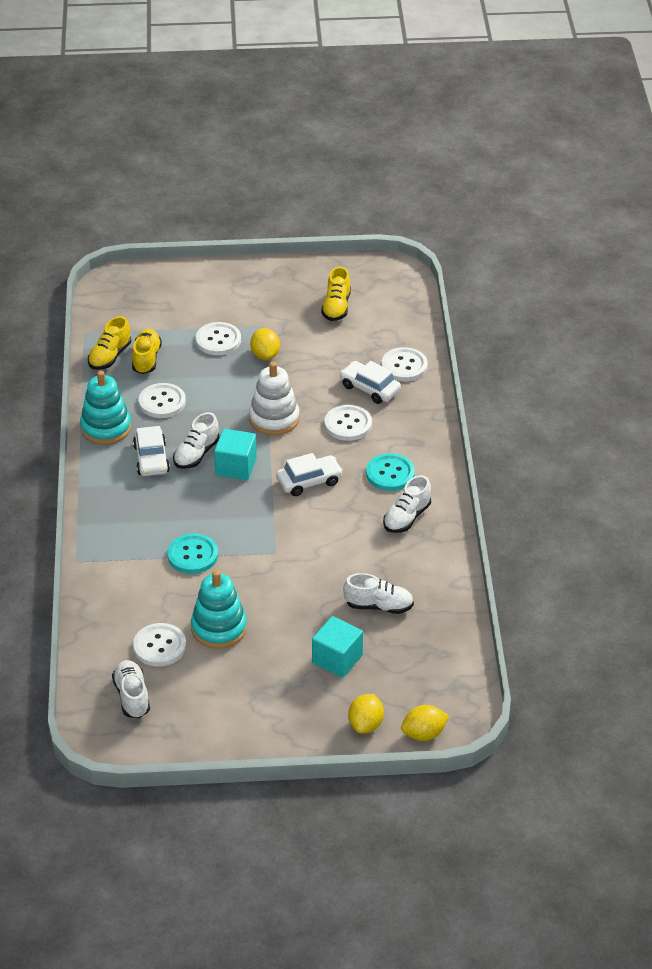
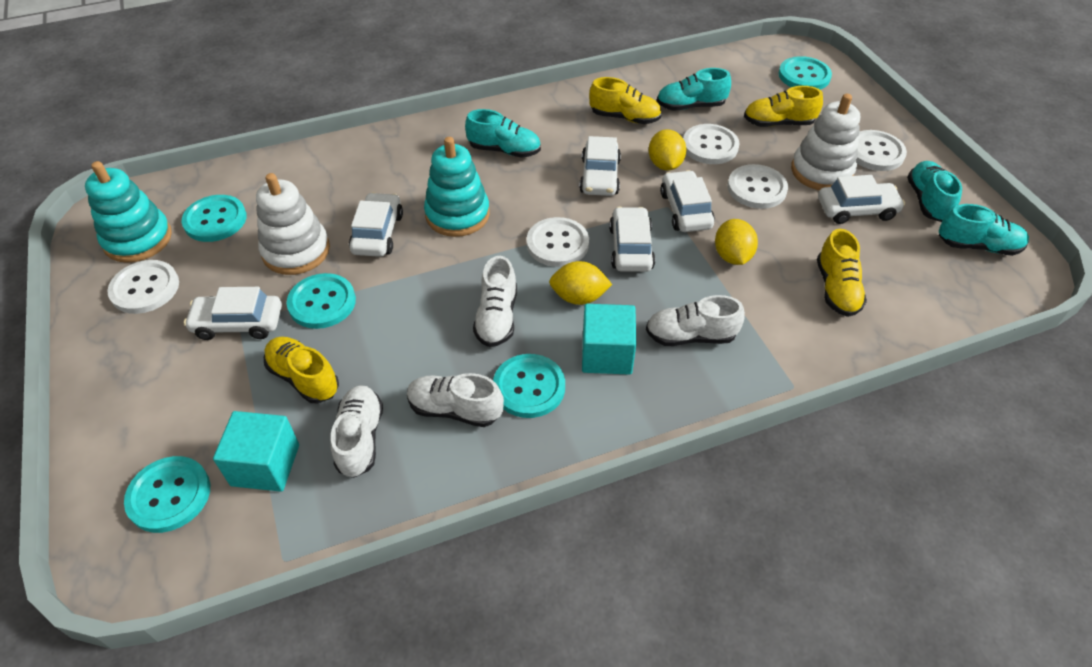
turquoise button: 2 -> 5
turquoise shoe: 0 -> 4
white car: 3 -> 6
white stacking toy: 1 -> 2
yellow shoe: 3 -> 4

